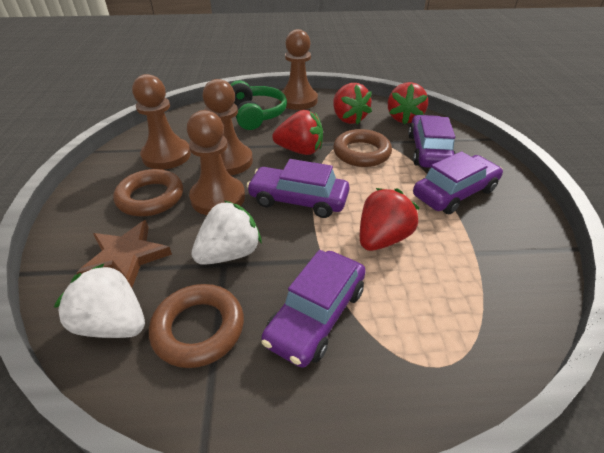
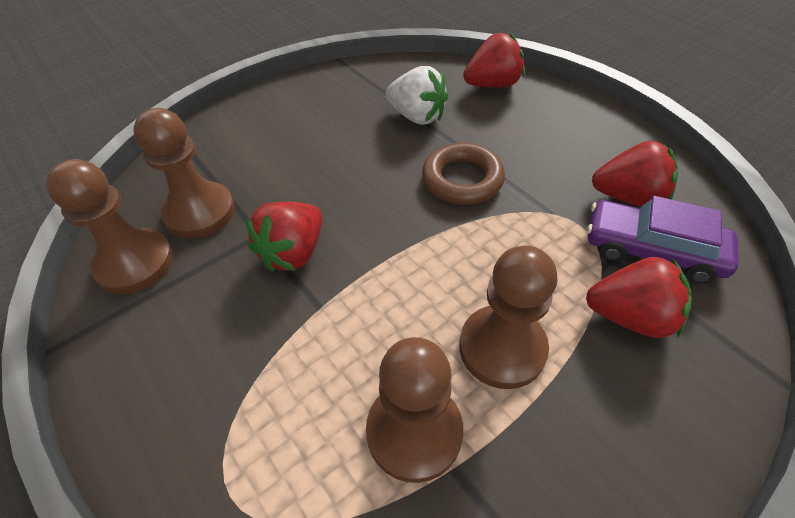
brown ring: 3 -> 1
brown star: 1 -> 0
green headphones: 1 -> 0
purple car: 4 -> 1
white strawberry: 2 -> 1

